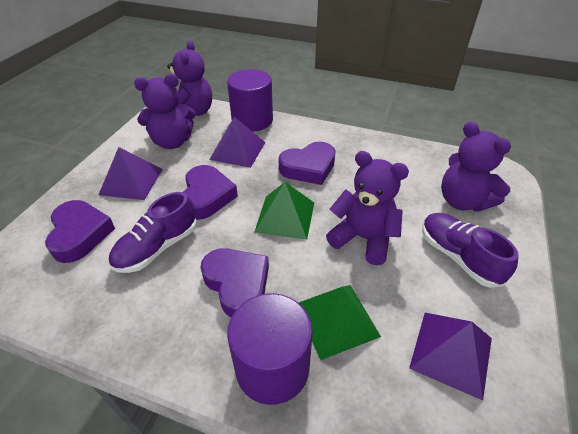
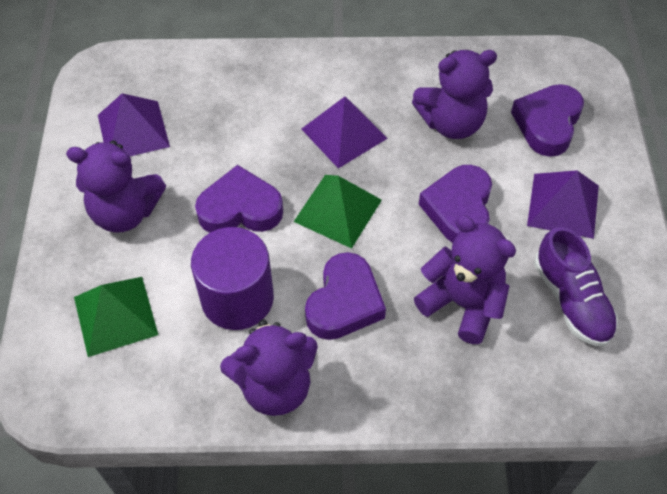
purple cylinder: 2 -> 1
purple shoe: 2 -> 1

